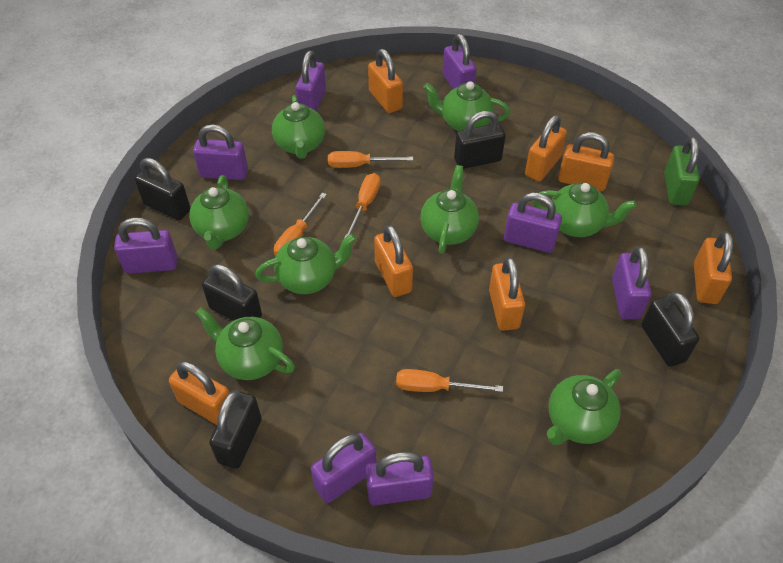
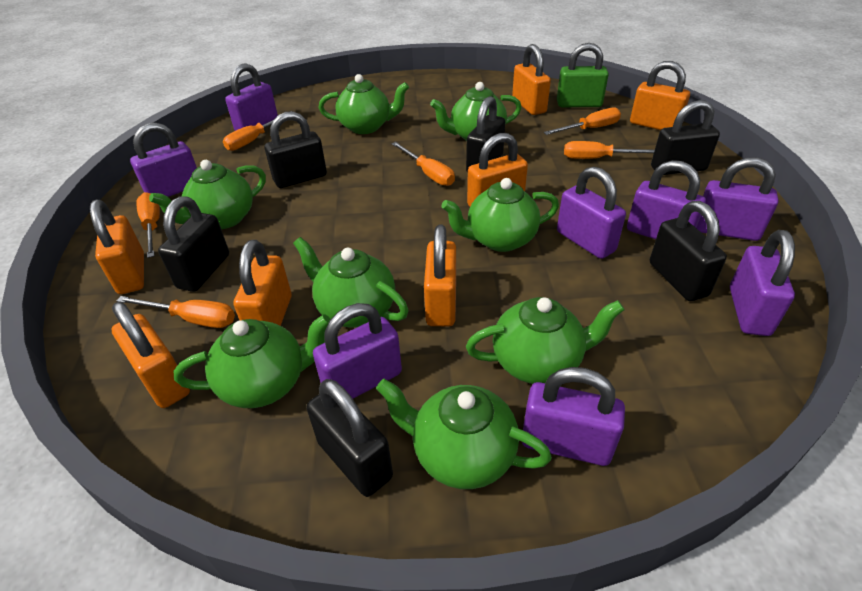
black padlock: 5 -> 6
orange screwdriver: 4 -> 6

